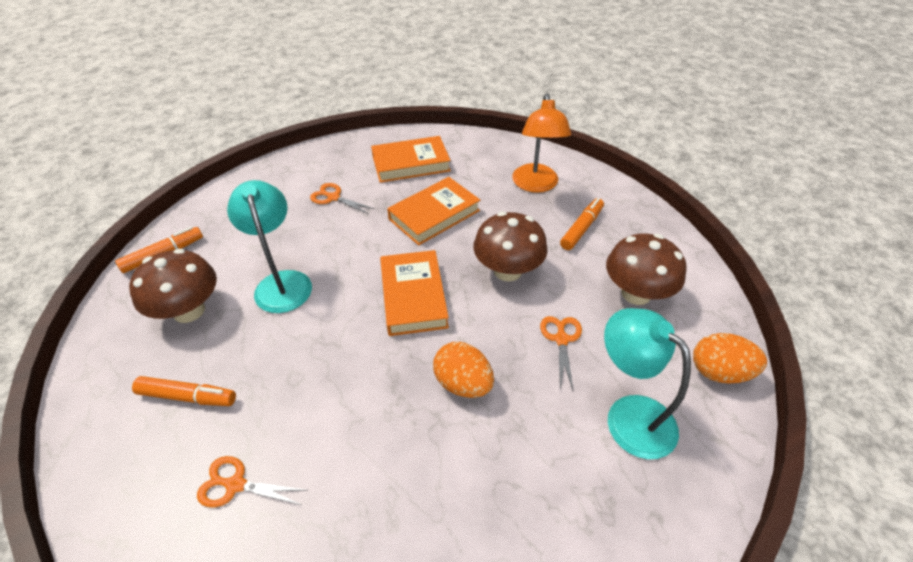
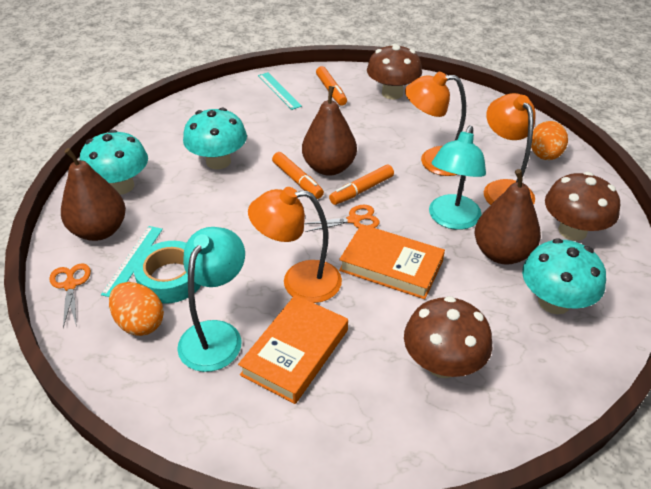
brown pear: 0 -> 3
orange book: 3 -> 2
orange lamp: 1 -> 3
orange scissors: 3 -> 2
turquoise mushroom: 0 -> 3
turquoise ruler: 0 -> 2
turquoise tape: 0 -> 1

